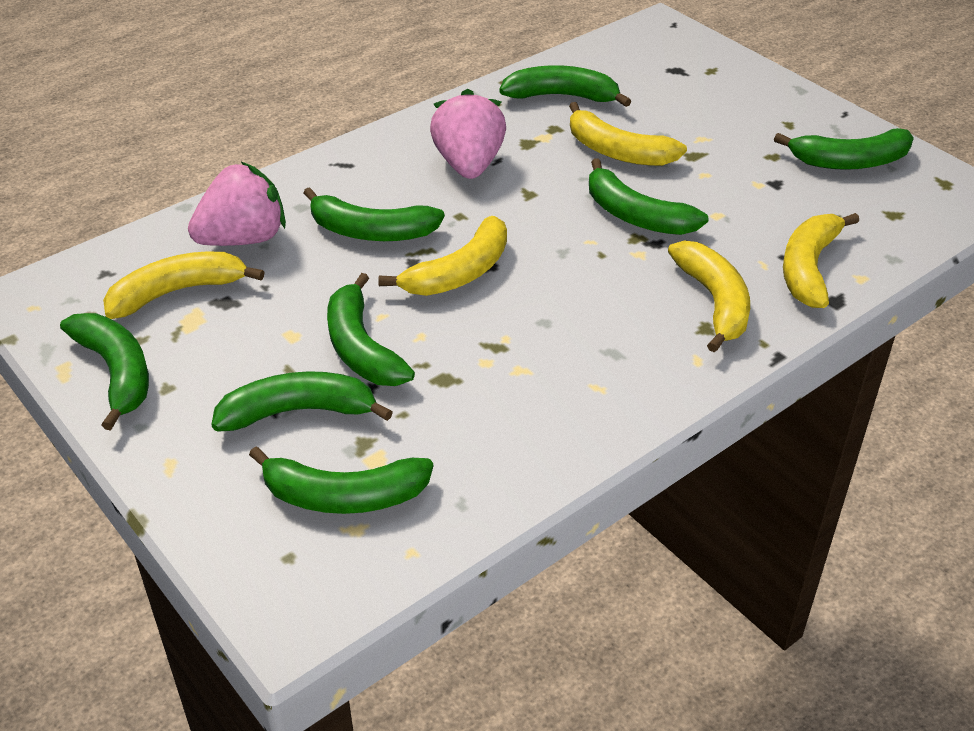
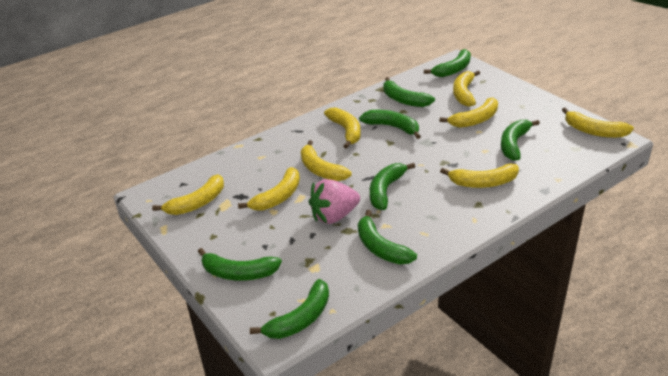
pink strawberry: 2 -> 1
yellow banana: 5 -> 8

